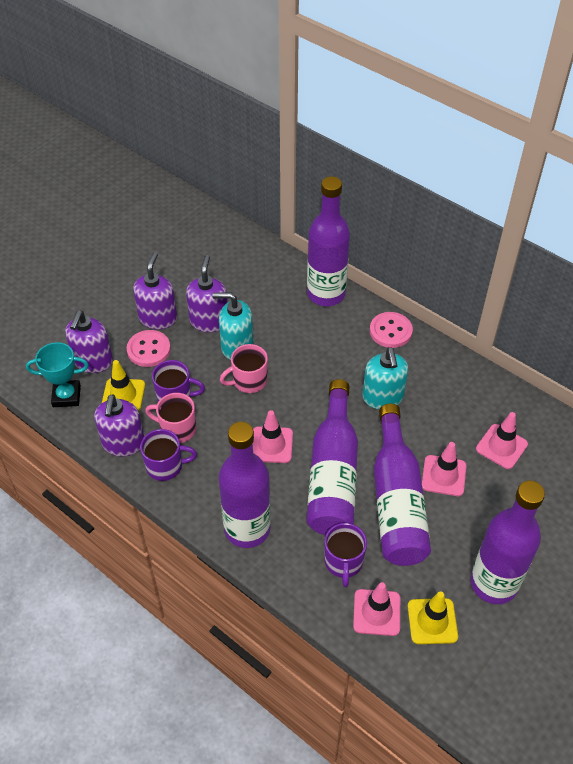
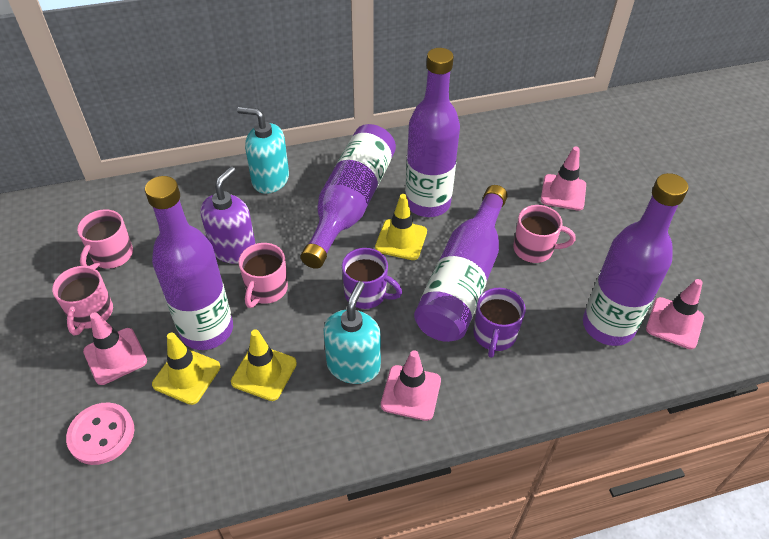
pink button: 2 -> 1
pink mug: 2 -> 4
purple mug: 3 -> 2
purple soap dispenser: 4 -> 1
turquoise trophy: 1 -> 0
yellow traffic cone: 2 -> 3

